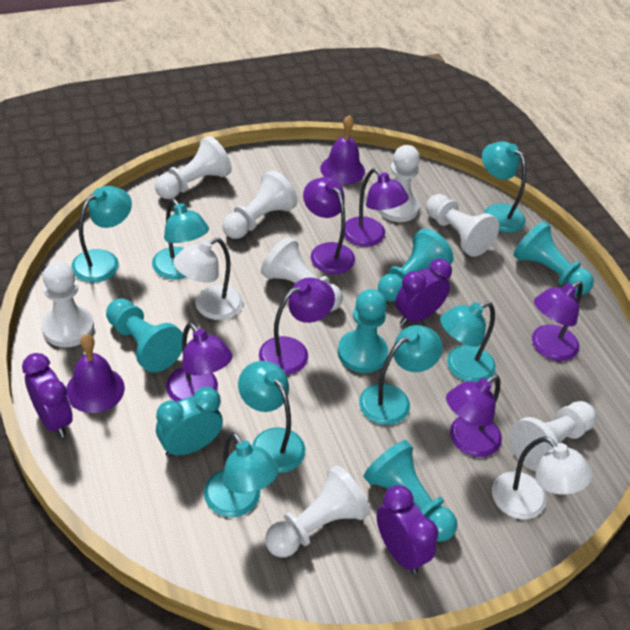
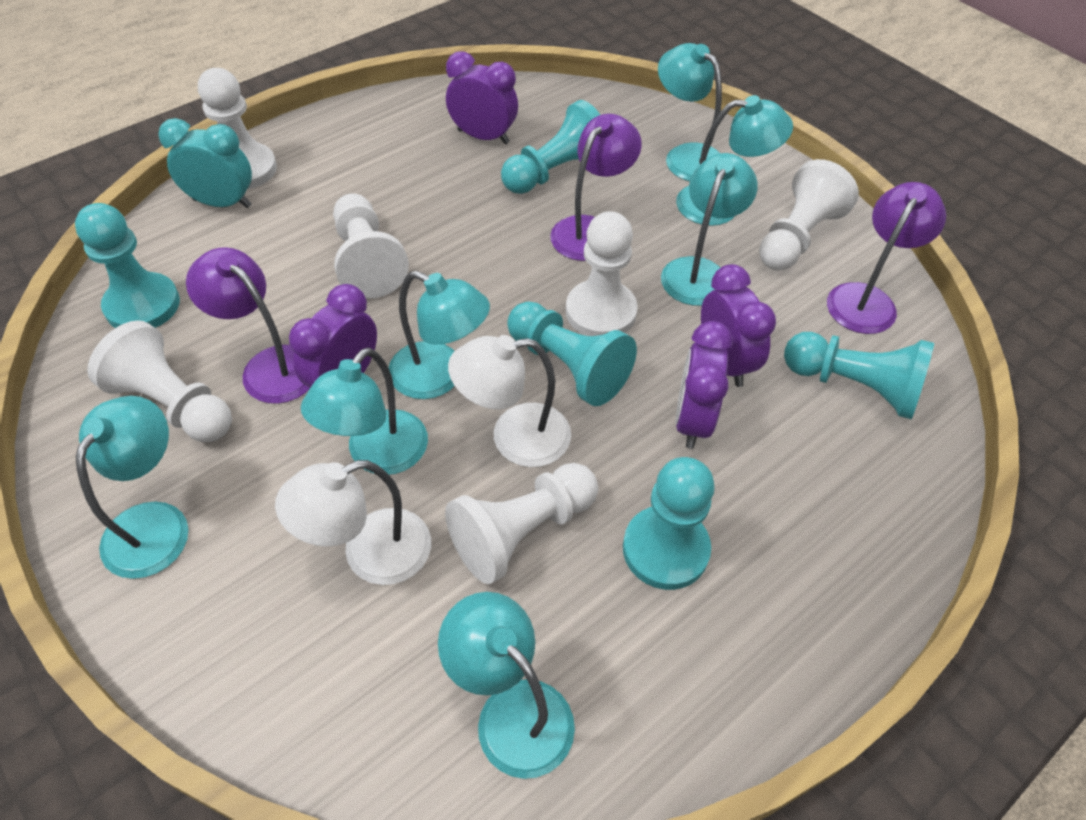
purple bell: 2 -> 0
purple clock: 3 -> 4
purple lamp: 6 -> 3
white pawn: 8 -> 6

